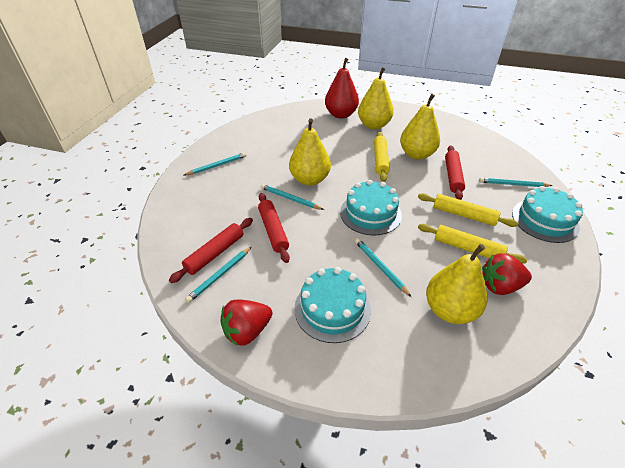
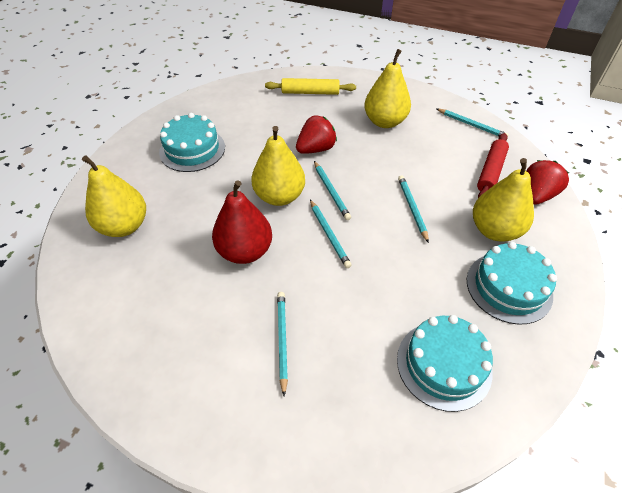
red rolling pin: 3 -> 1
yellow rolling pin: 3 -> 1

